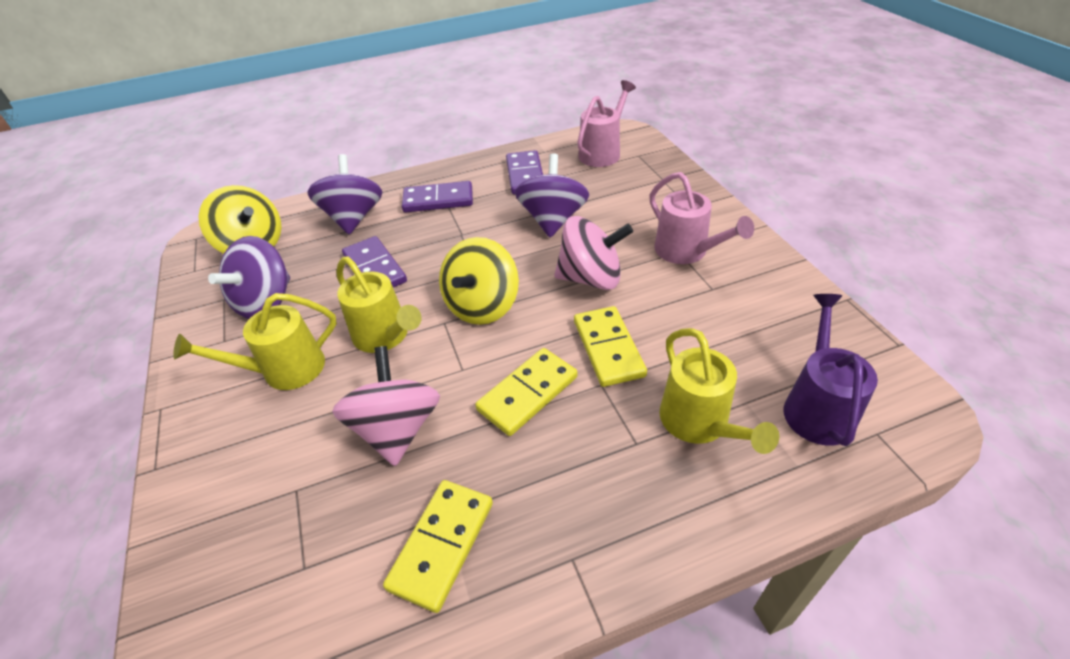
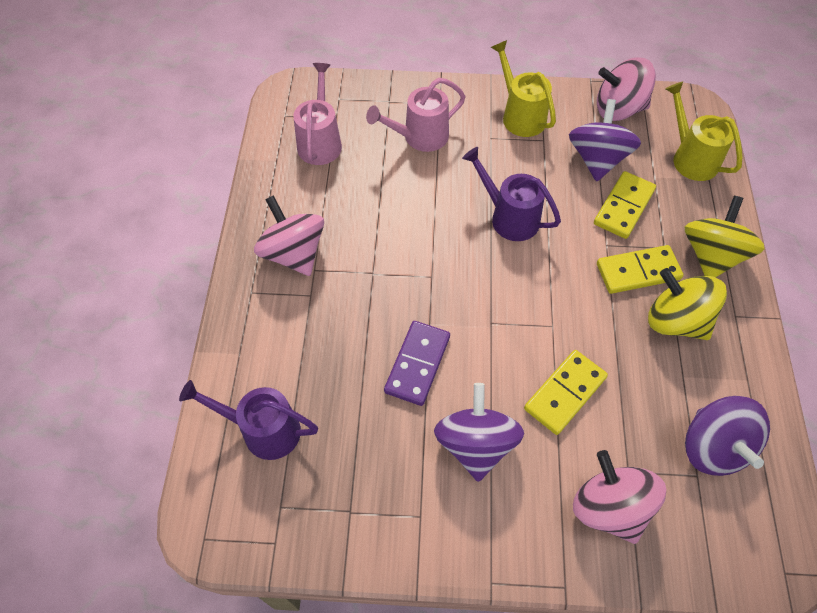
pink spinning top: 2 -> 3
purple domino: 3 -> 1
purple watering can: 1 -> 2
yellow watering can: 3 -> 2

